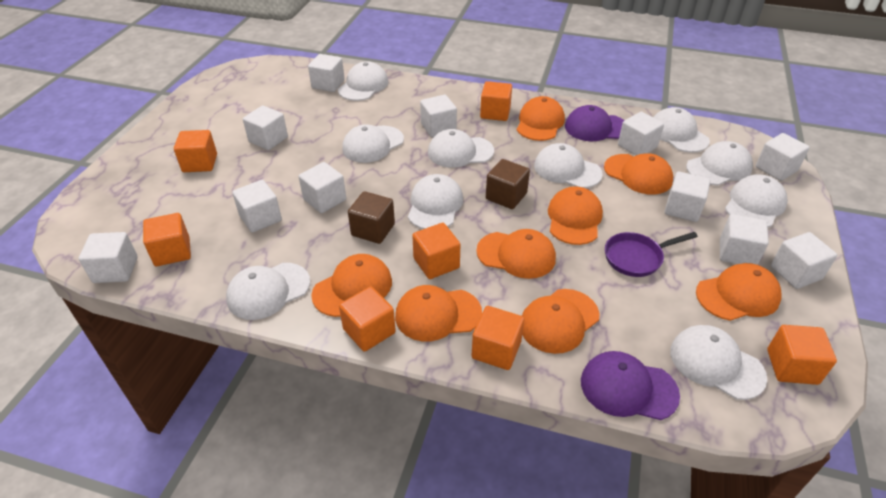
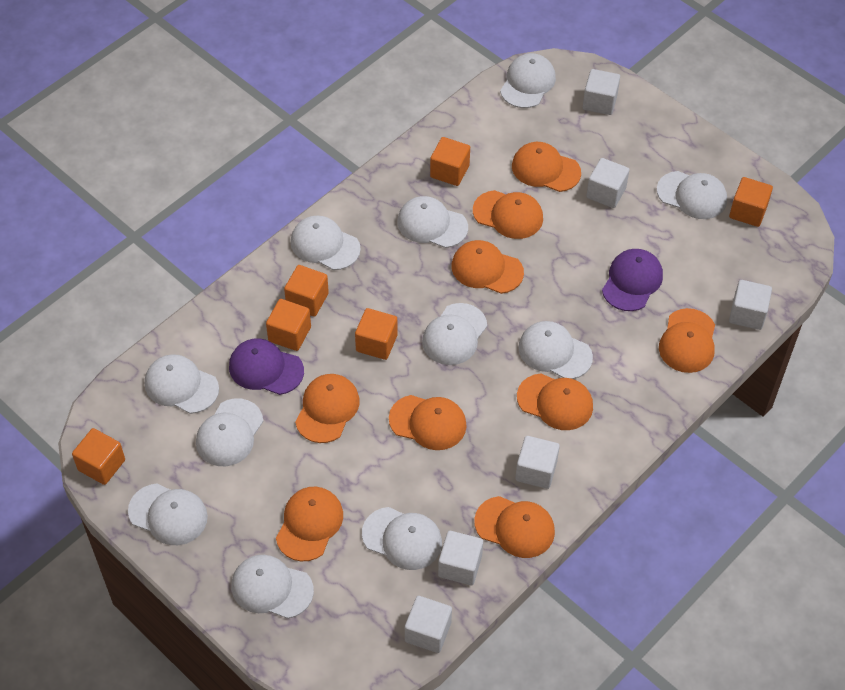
brown cube: 2 -> 0
orange cap: 8 -> 9
orange cube: 7 -> 6
purple pan: 1 -> 0
white cap: 10 -> 11
white cube: 11 -> 6

